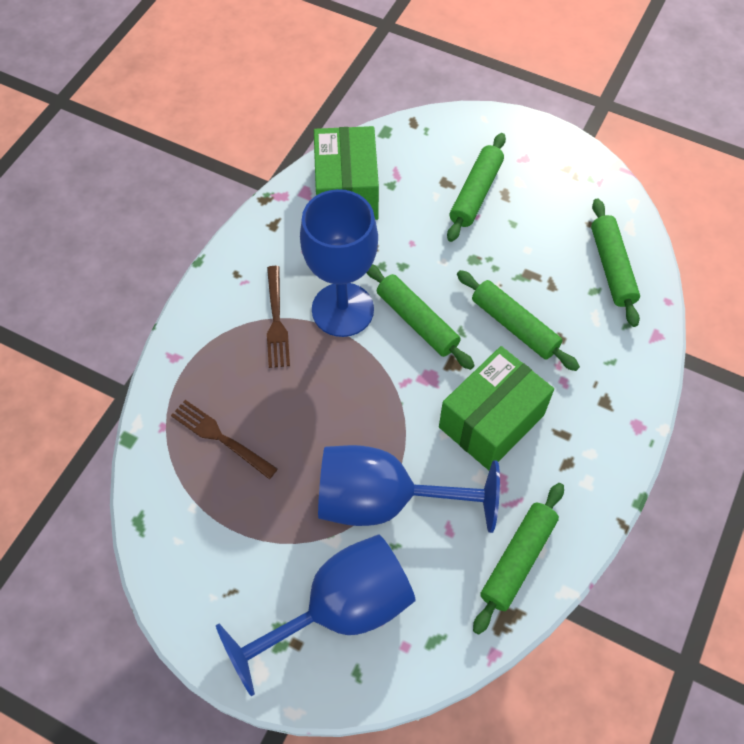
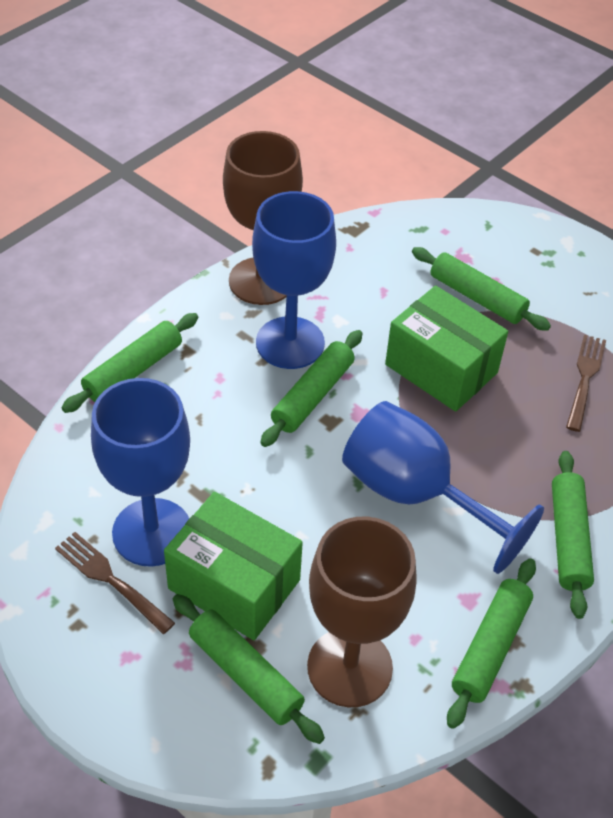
brown goblet: 0 -> 2
green rolling pin: 5 -> 6

